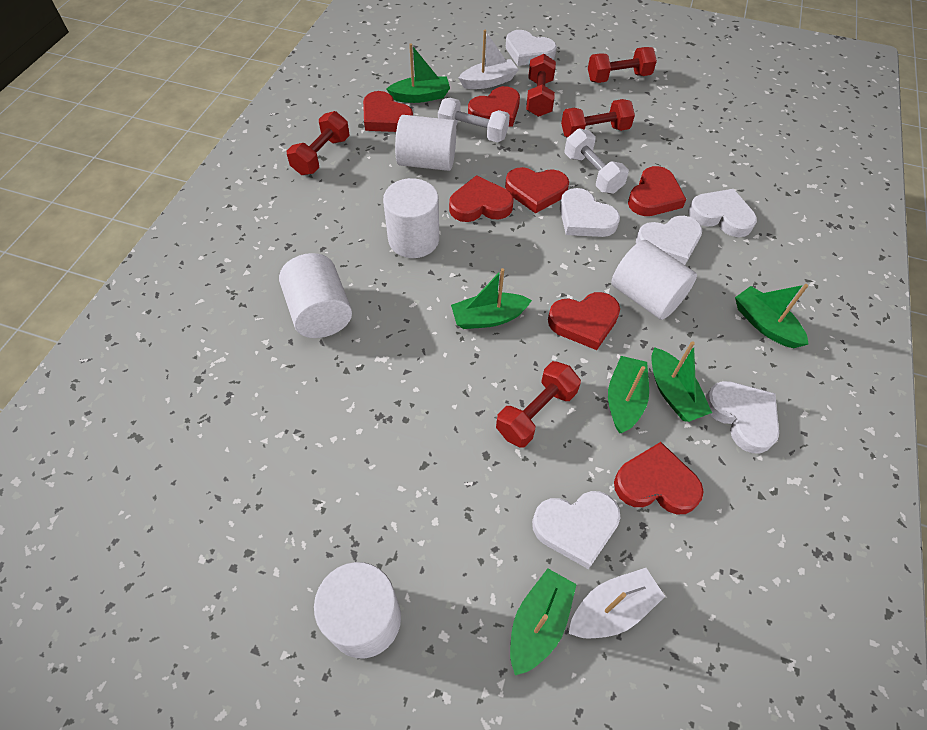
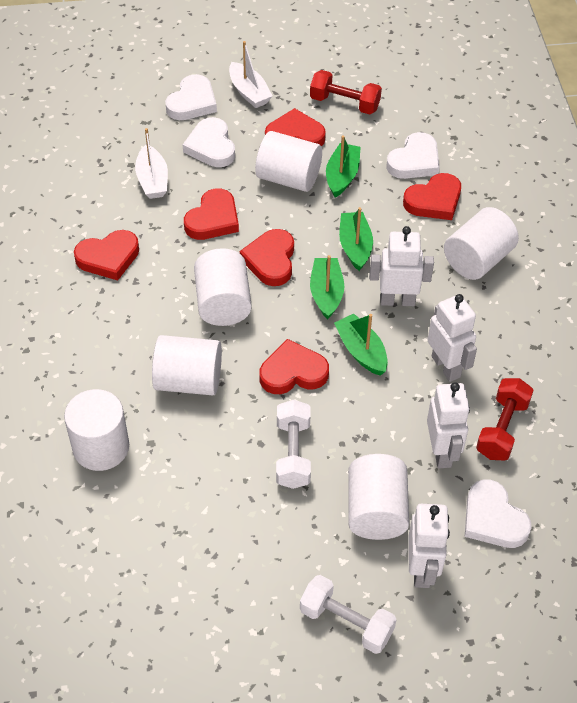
green boat: 6 -> 4
red dumbbell: 5 -> 2
red heart: 7 -> 6
white cylinder: 5 -> 6
white heart: 6 -> 4
white robot: 0 -> 4

